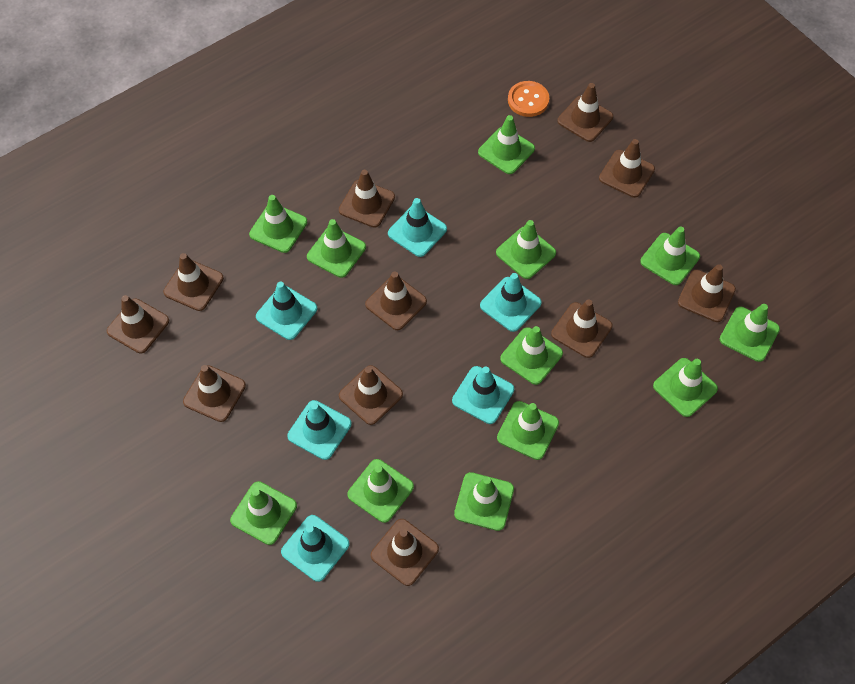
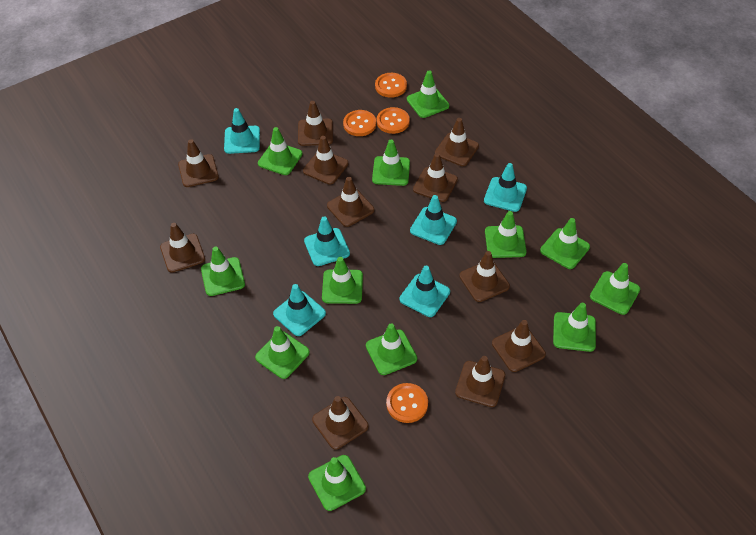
orange button: 1 -> 4

